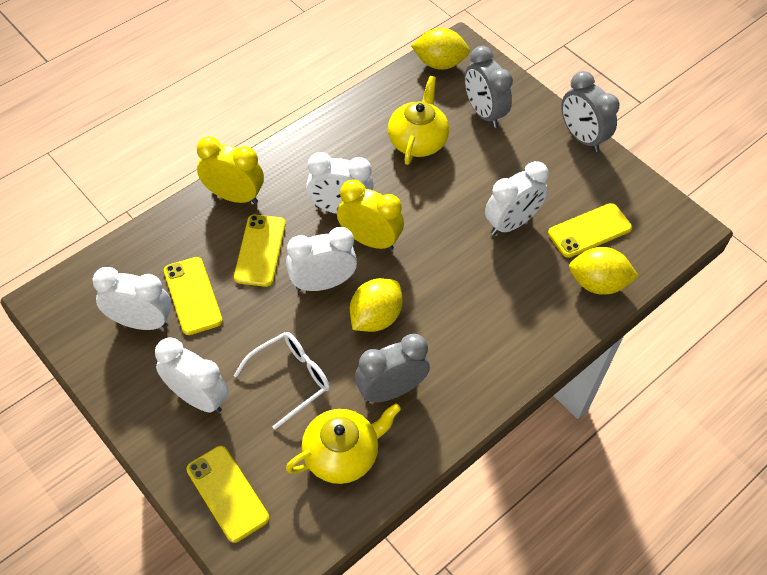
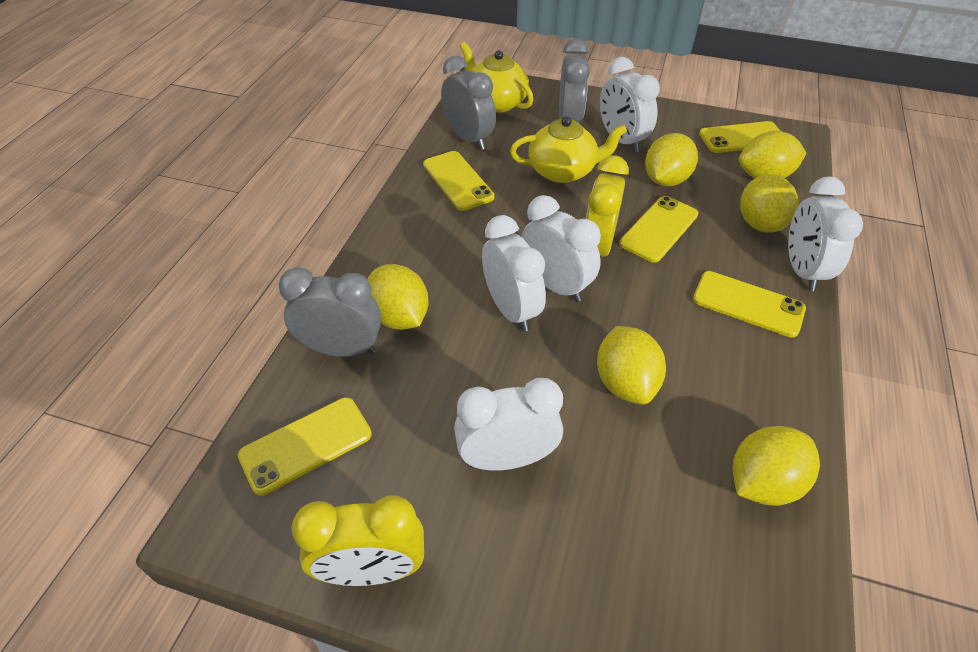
white glasses: 1 -> 0
yellow lemon: 3 -> 6
yellow phone: 4 -> 5

